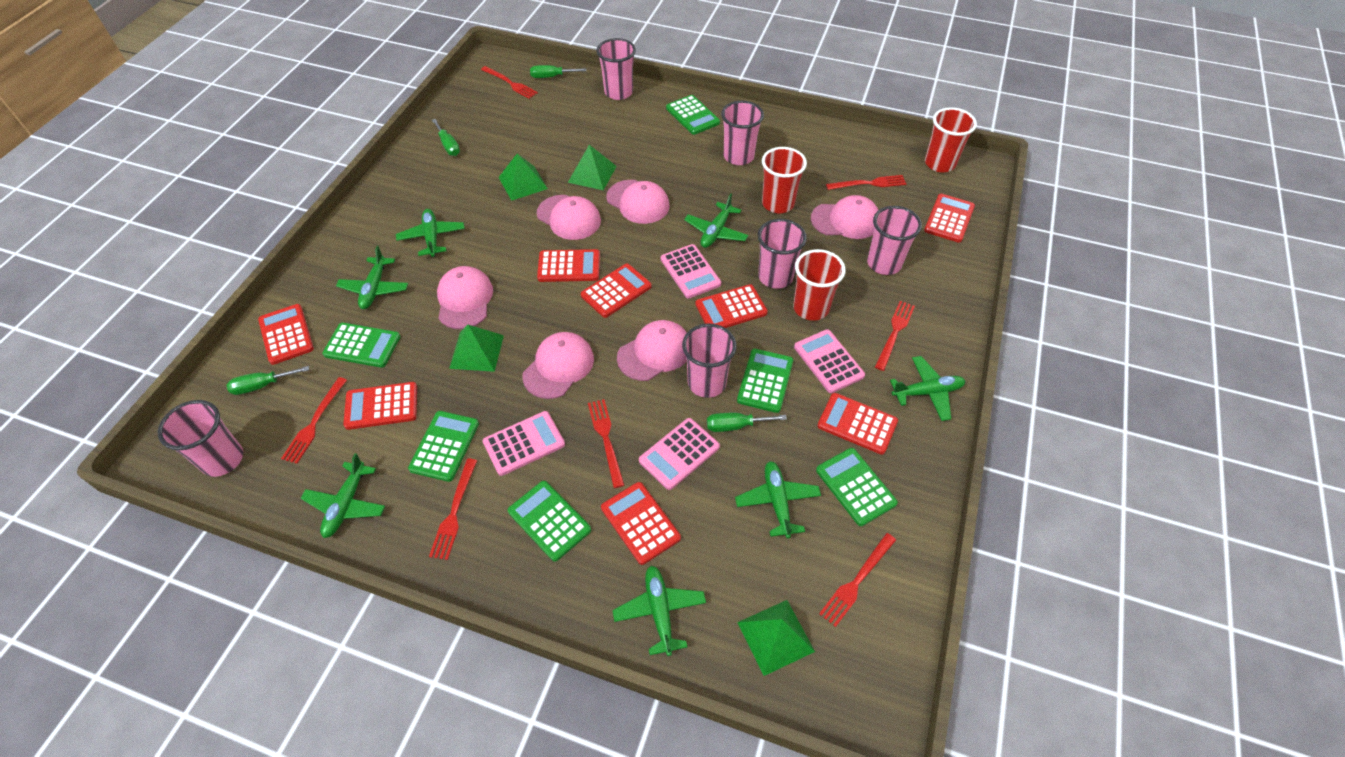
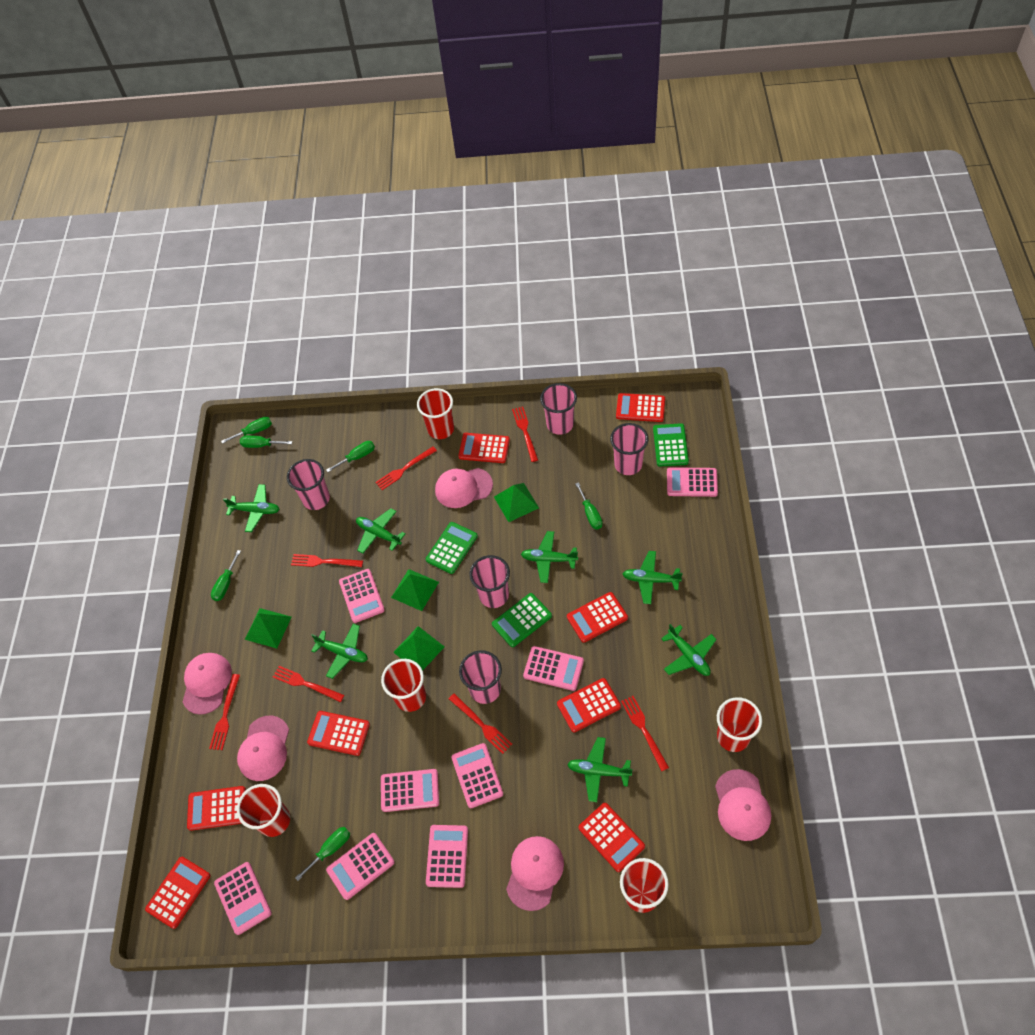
green calculator: 6 -> 3
green screwdriver: 4 -> 6
pink calculator: 4 -> 8
pink cap: 6 -> 5
pink cup: 6 -> 5
red cup: 3 -> 5

